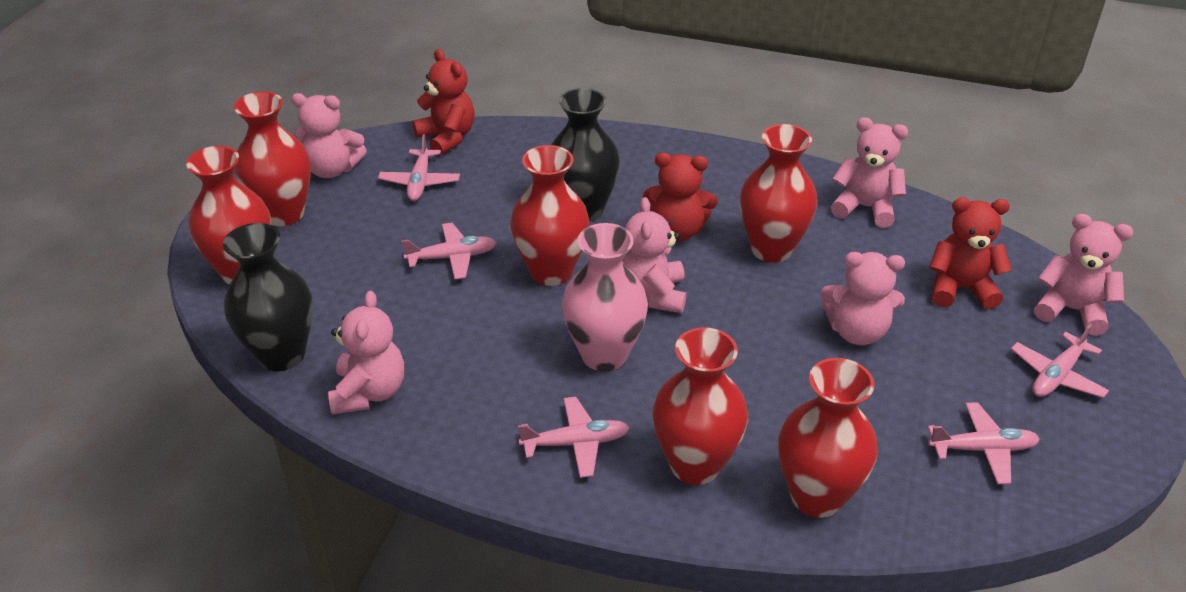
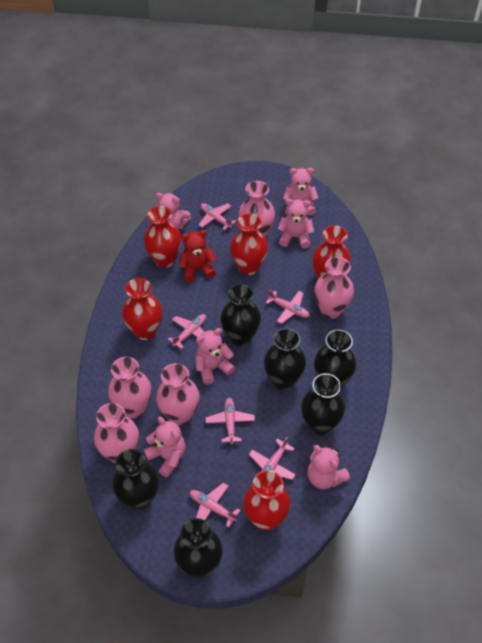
black vase: 2 -> 6
pink plane: 5 -> 6
pink vase: 1 -> 5
red teddy bear: 3 -> 1
red vase: 6 -> 5

